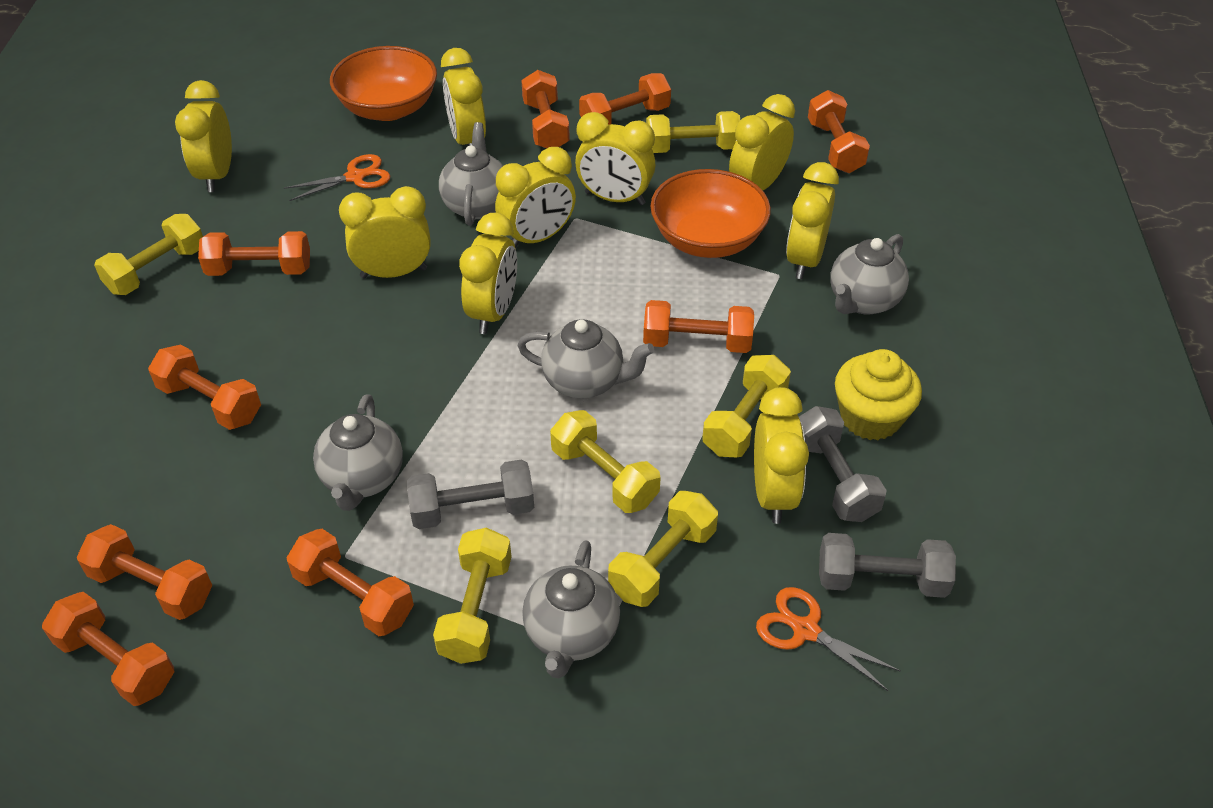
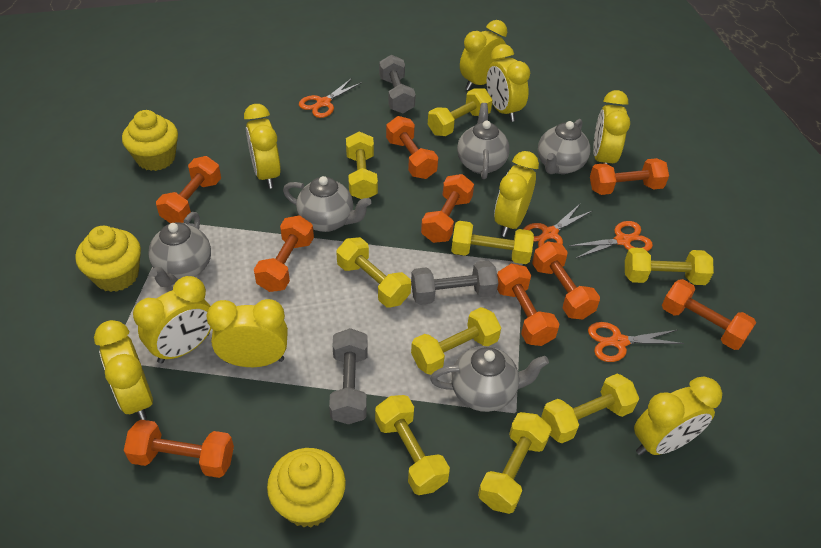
orange bowl: 2 -> 0
orange scissors: 2 -> 4
yellow cupcake: 1 -> 3
yellow dumbbell: 6 -> 9

